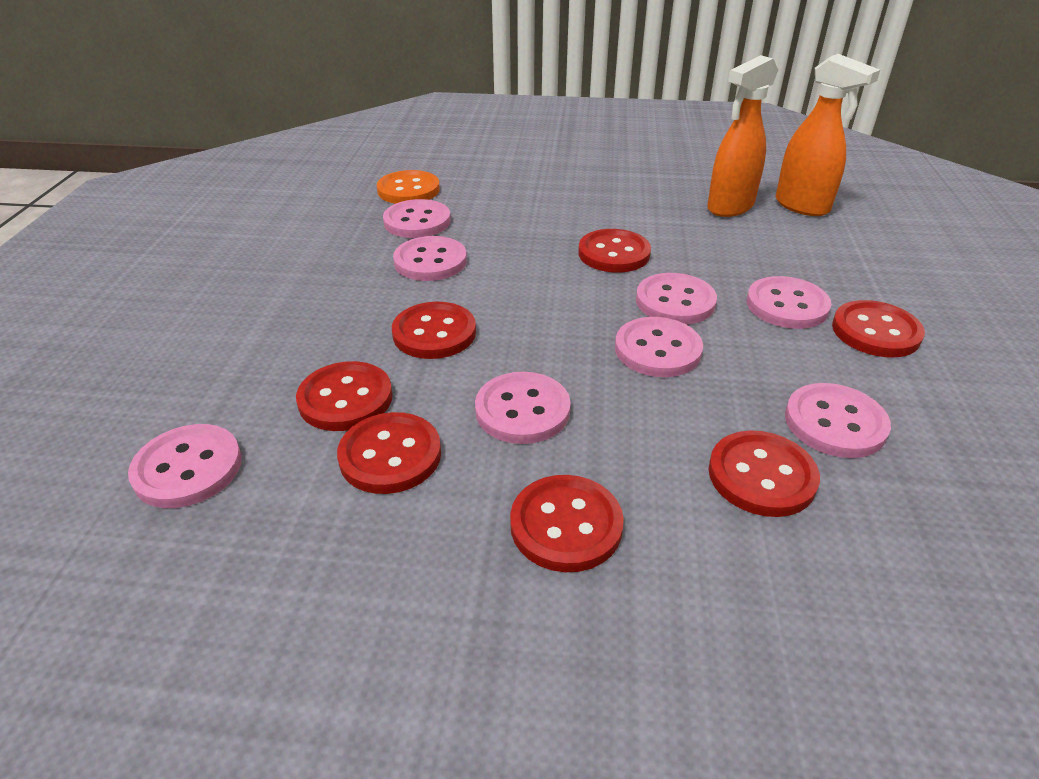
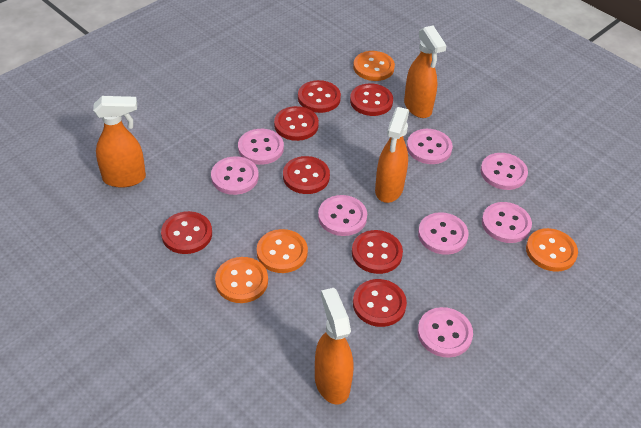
orange button: 1 -> 4
orange spray bottle: 2 -> 4

